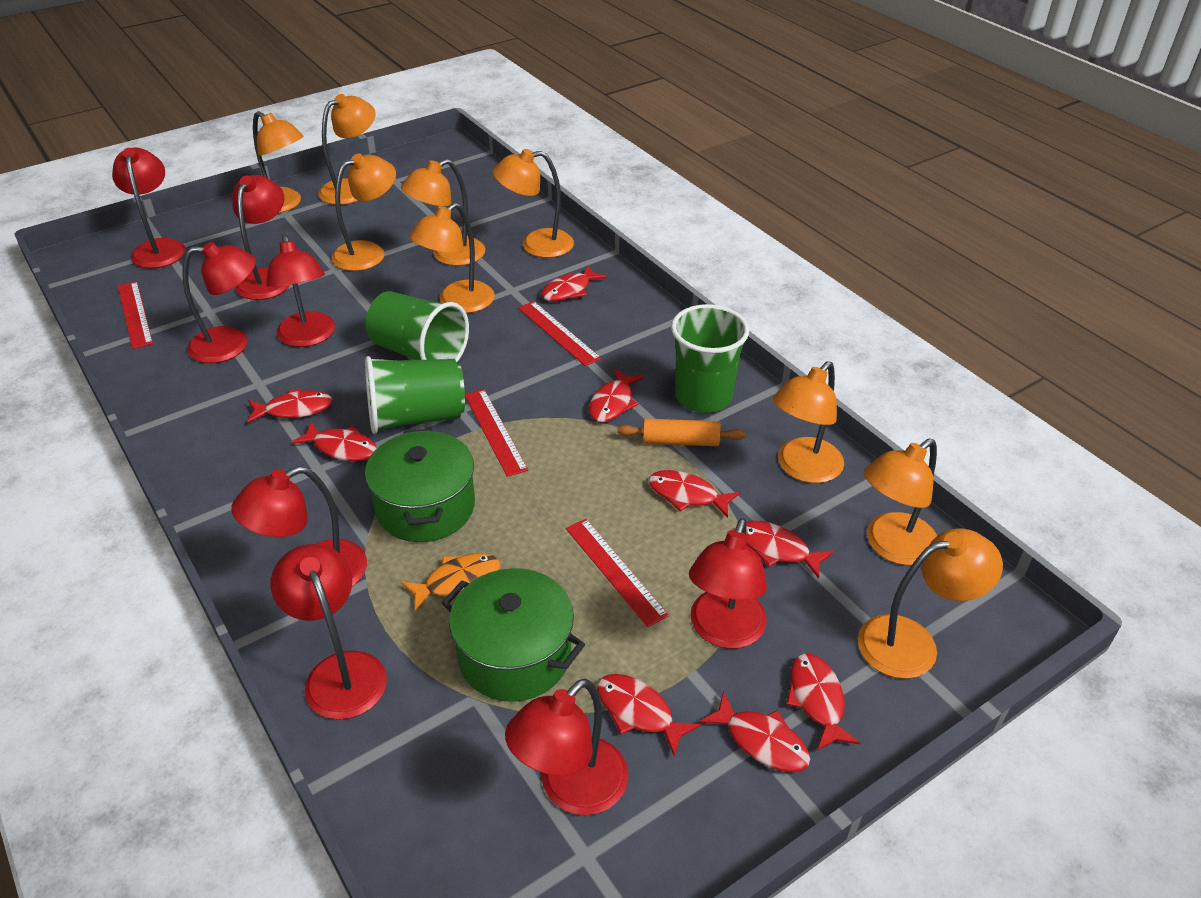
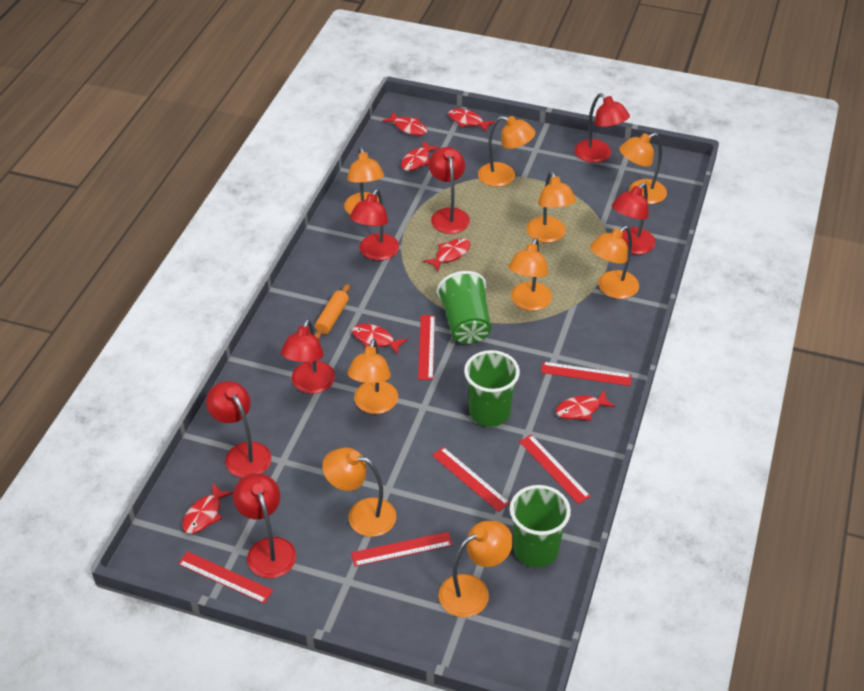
green pot: 2 -> 0
orange fish: 1 -> 0
red fish: 9 -> 7
red lamp: 8 -> 7
red ruler: 4 -> 6

